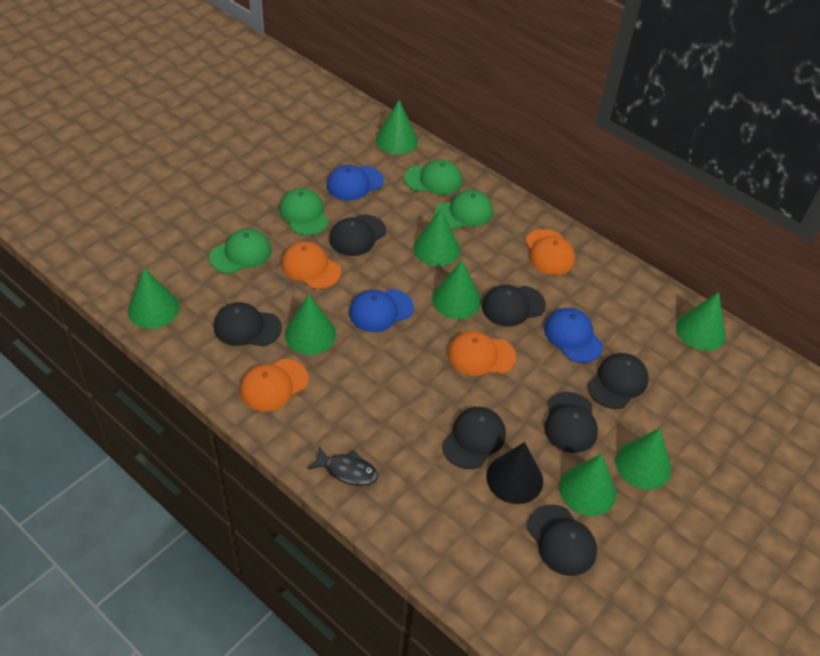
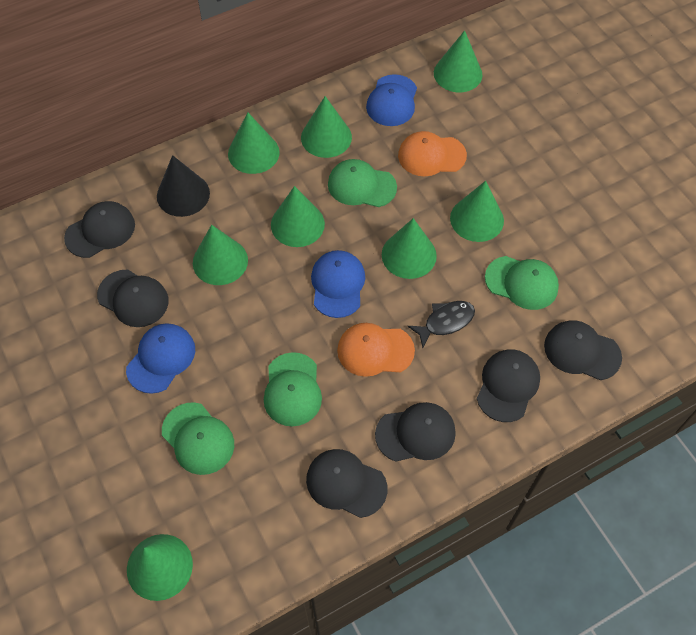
black cap: 7 -> 6
orange cap: 4 -> 2

